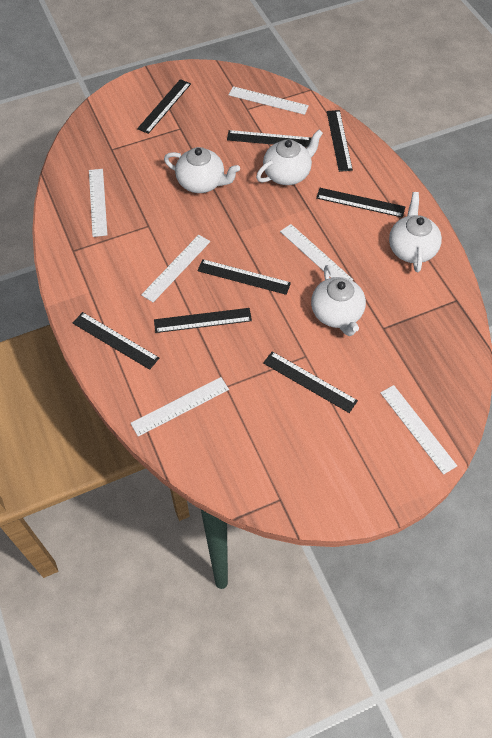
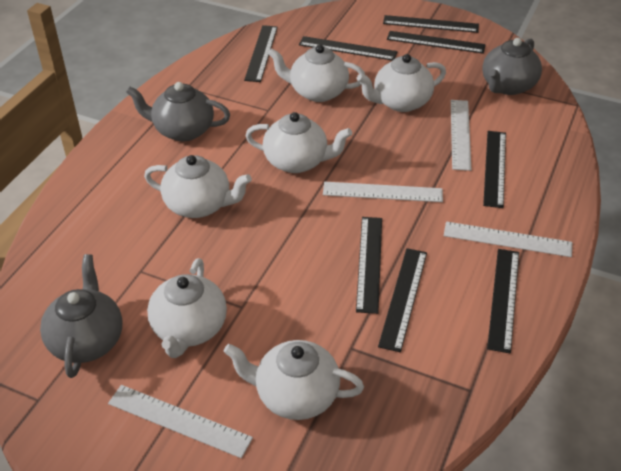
grey teapot: 0 -> 3
white ruler: 6 -> 4
white teapot: 4 -> 6

